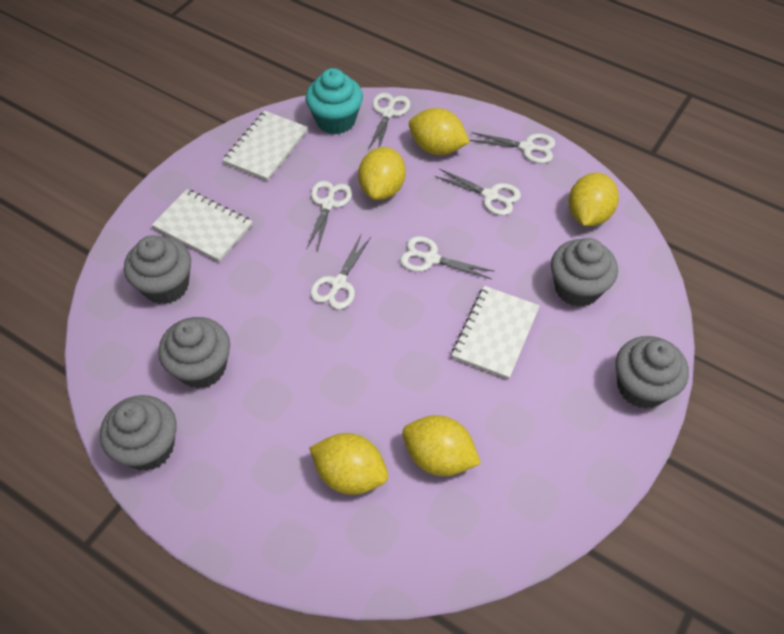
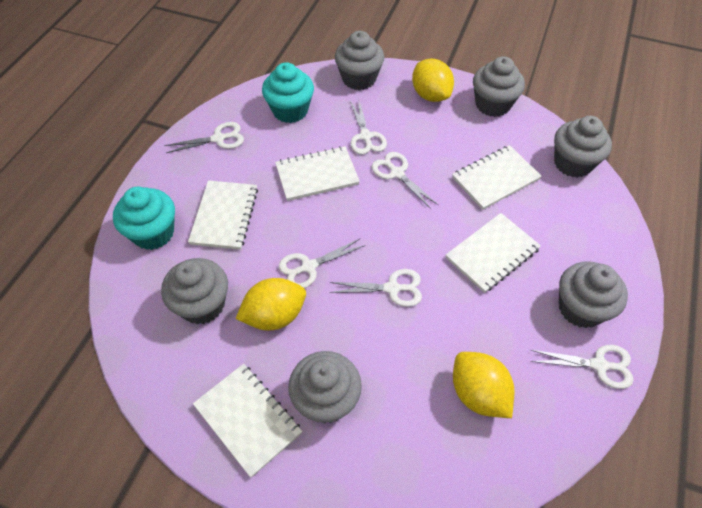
grey cupcake: 5 -> 6
turquoise cupcake: 1 -> 2
white notebook: 3 -> 5
yellow lemon: 5 -> 3

